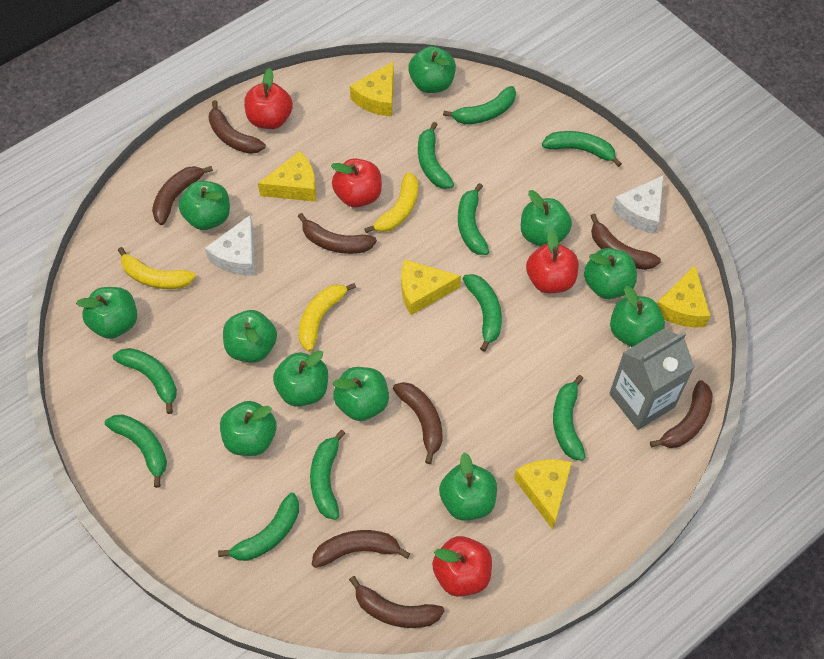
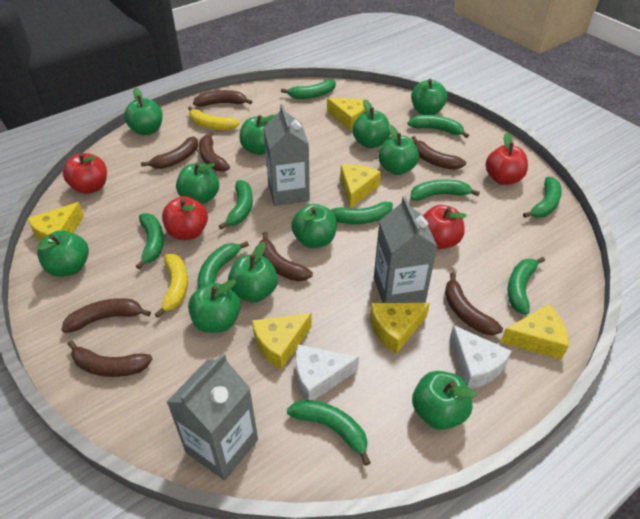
grey carton: 1 -> 3
yellow banana: 3 -> 2
yellow cheese: 5 -> 6

